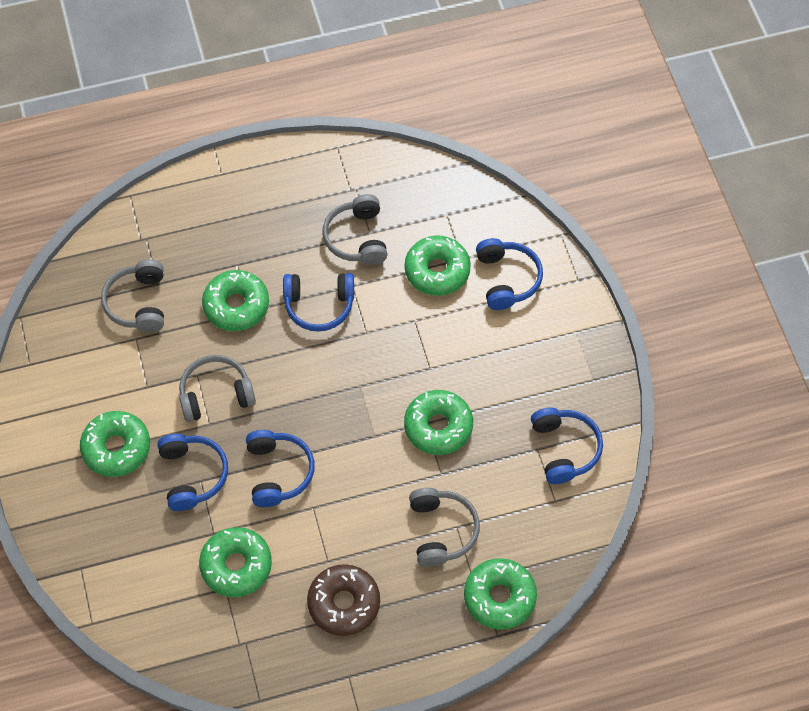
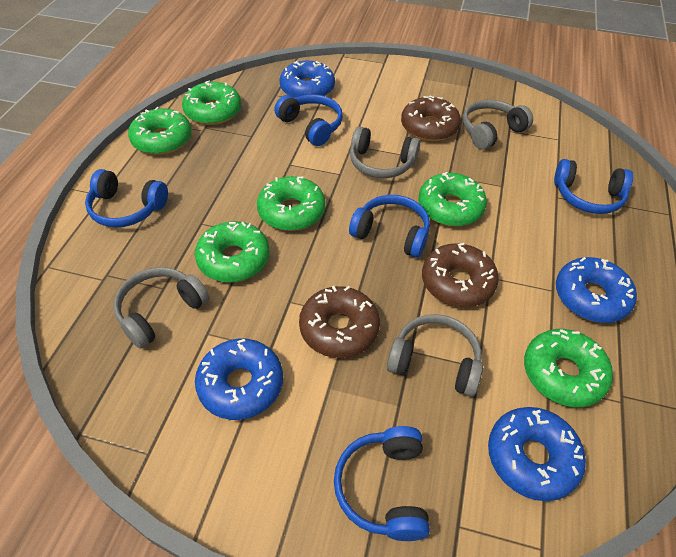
blue donut: 0 -> 4
brown donut: 1 -> 3

